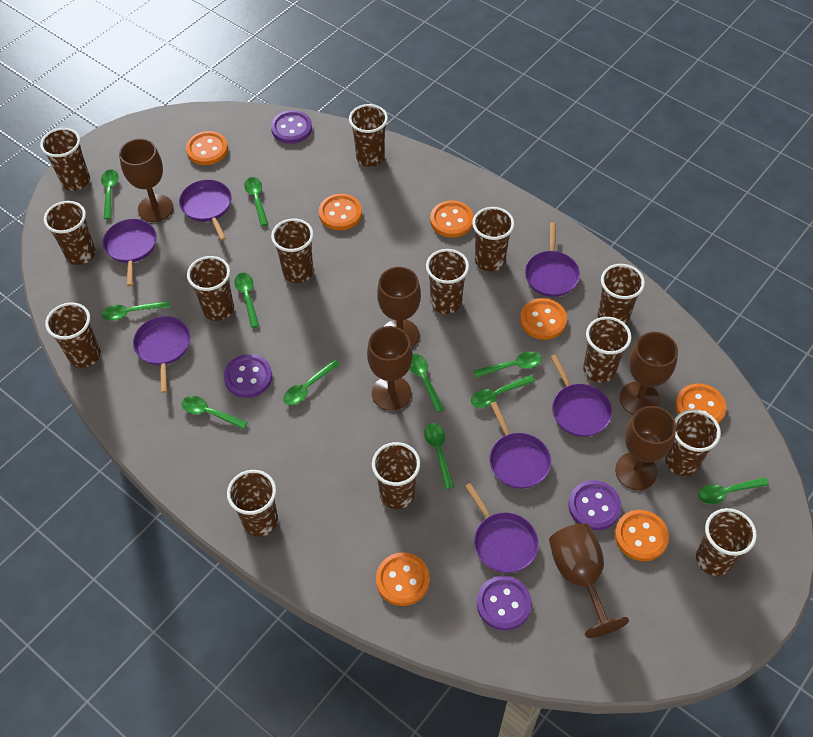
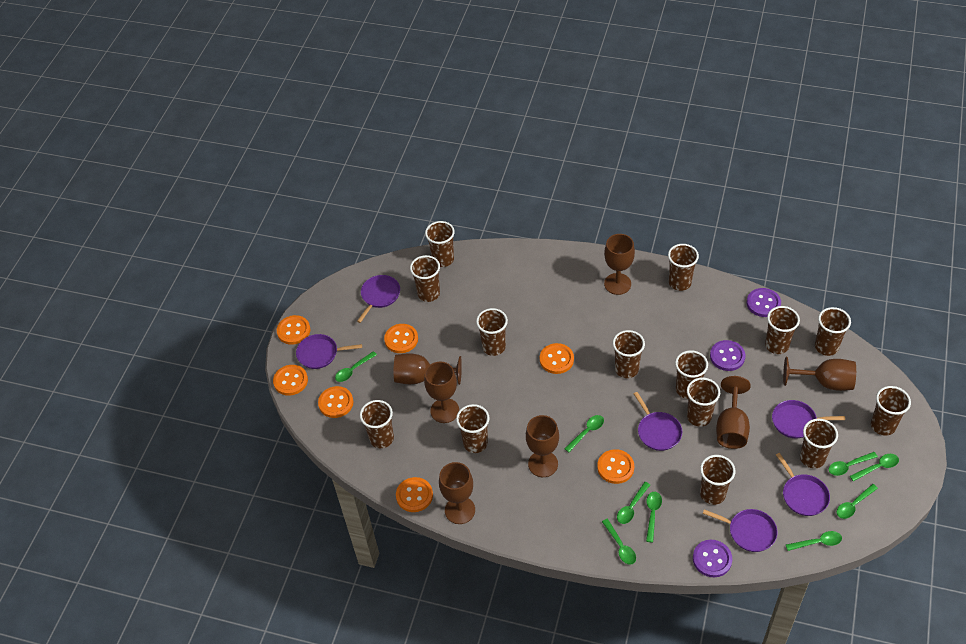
brown goblet: 6 -> 7
green spoon: 11 -> 9
purple button: 4 -> 3
purple pan: 7 -> 6

